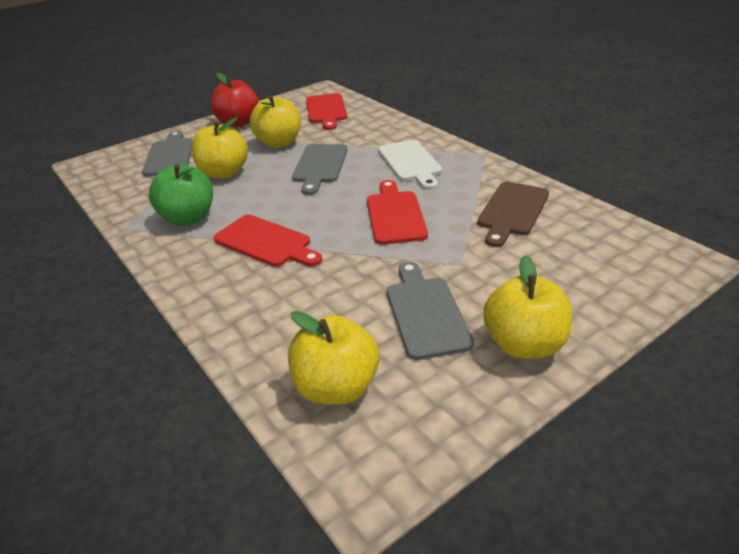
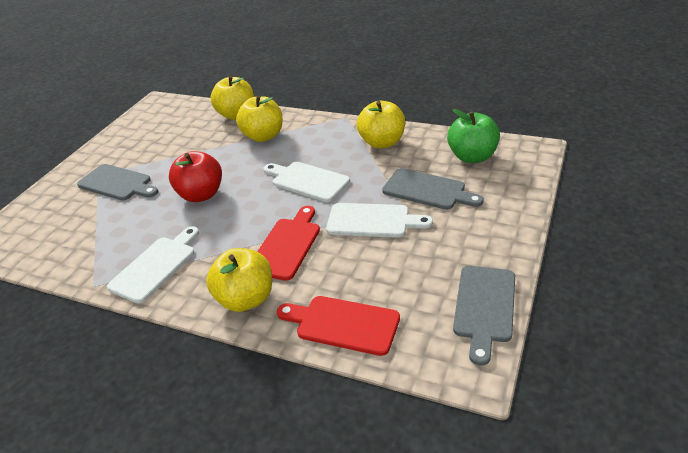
brown cutting board: 1 -> 0
red cutting board: 3 -> 2
white cutting board: 1 -> 3

